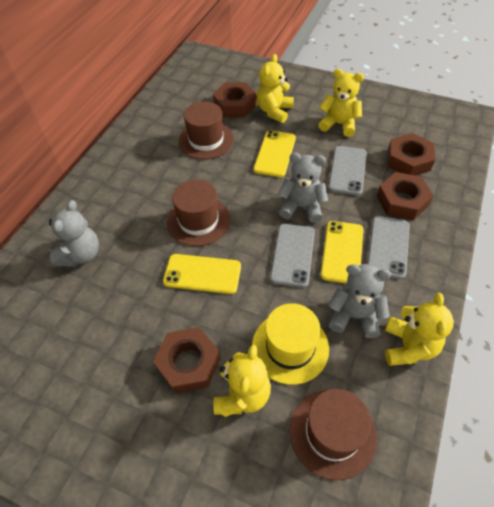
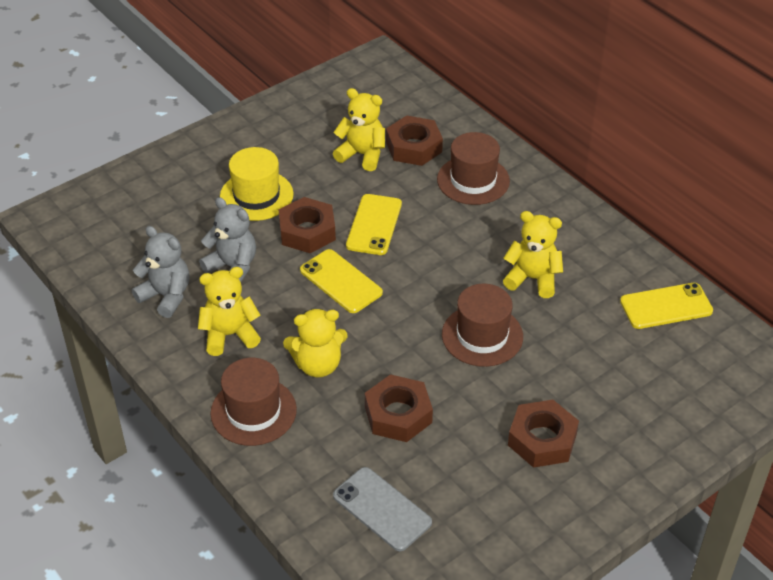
grey phone: 3 -> 1
grey teddy bear: 3 -> 2

